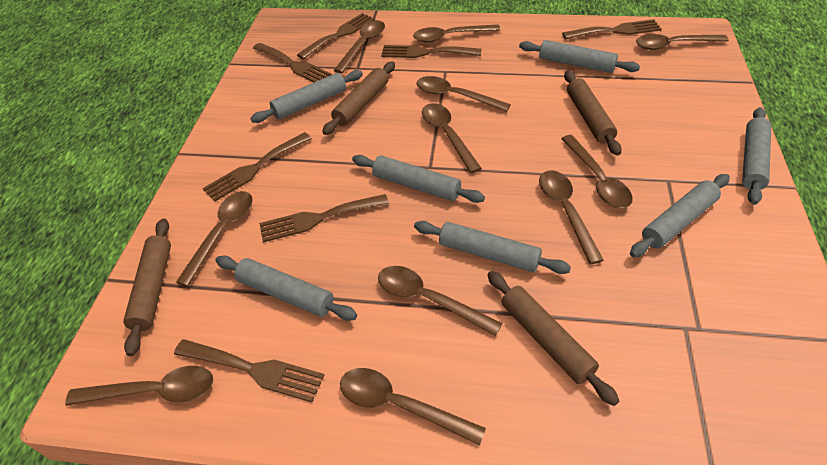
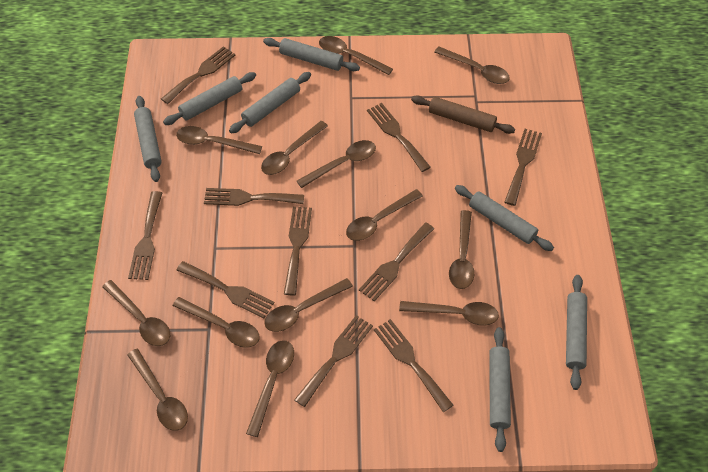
brown fork: 7 -> 10
brown rolling pin: 4 -> 1
brown spoon: 11 -> 13

